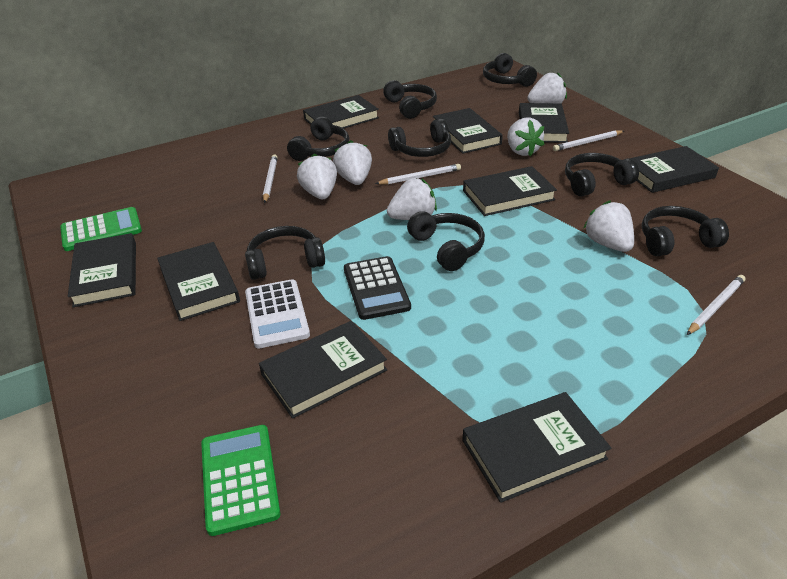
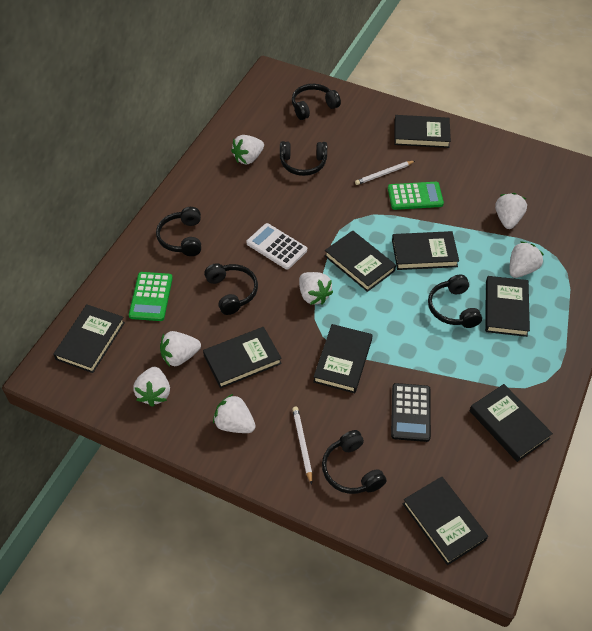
black headphones: 8 -> 6
white pencil: 4 -> 2
white strawberry: 6 -> 7

